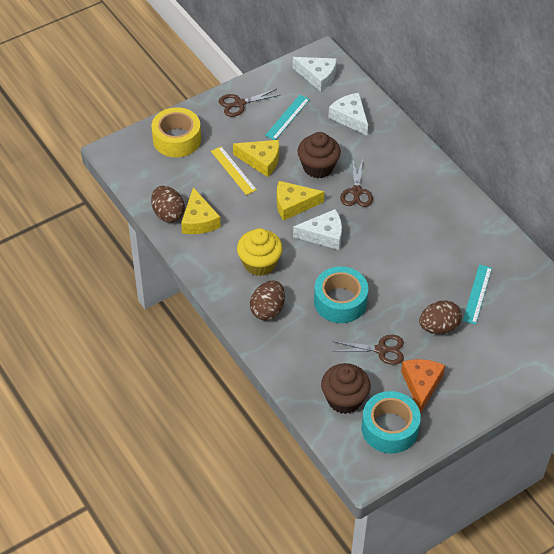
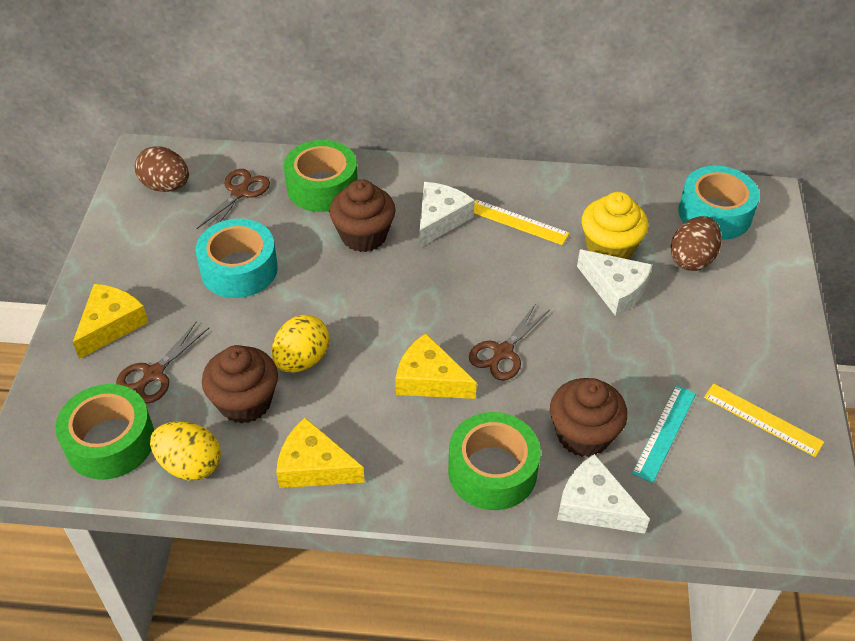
brown cupcake: 2 -> 3
brown egg: 3 -> 2
green tape: 0 -> 3
orange cheese: 1 -> 0
turquoise ruler: 2 -> 1
yellow egg: 0 -> 2
yellow ruler: 1 -> 2
yellow tape: 1 -> 0

